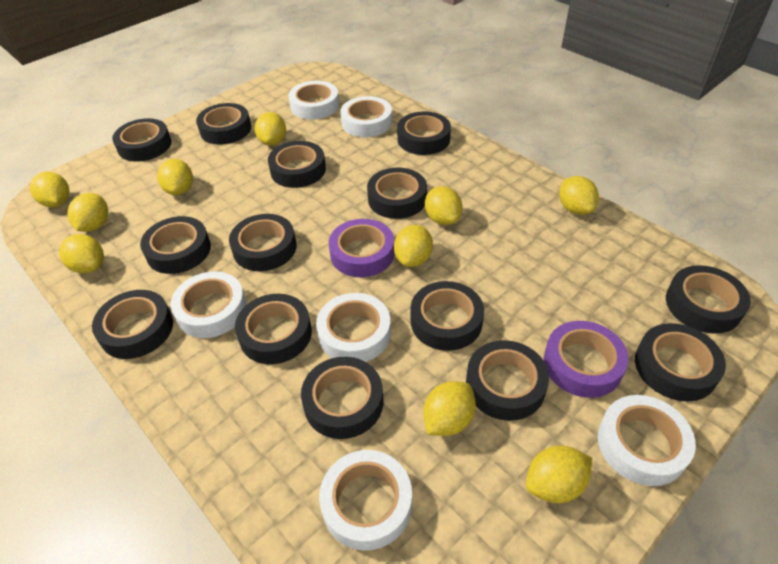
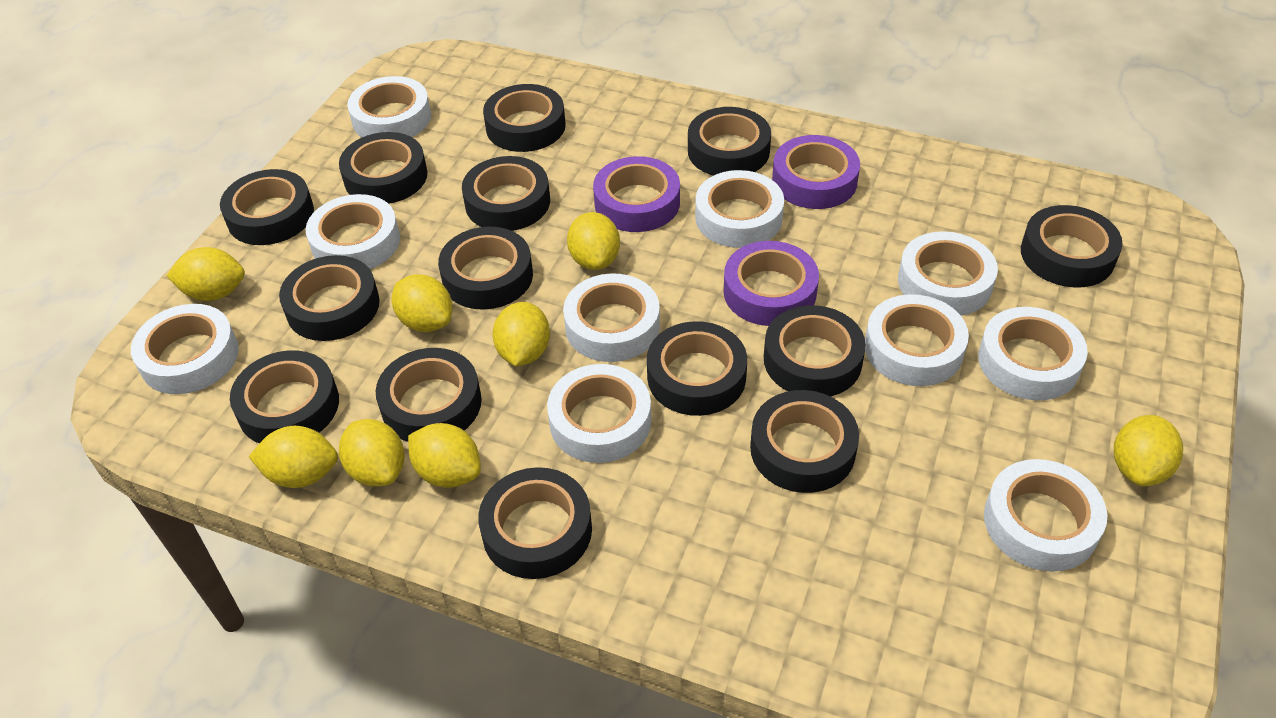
purple tape: 2 -> 3
white tape: 6 -> 10
yellow lemon: 10 -> 8

